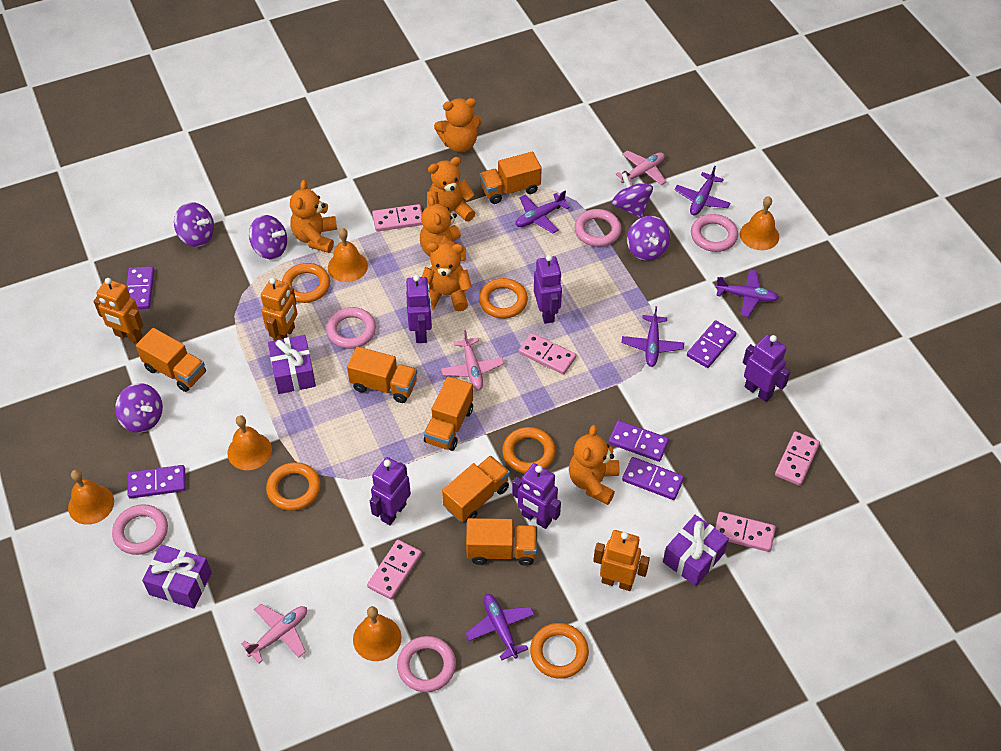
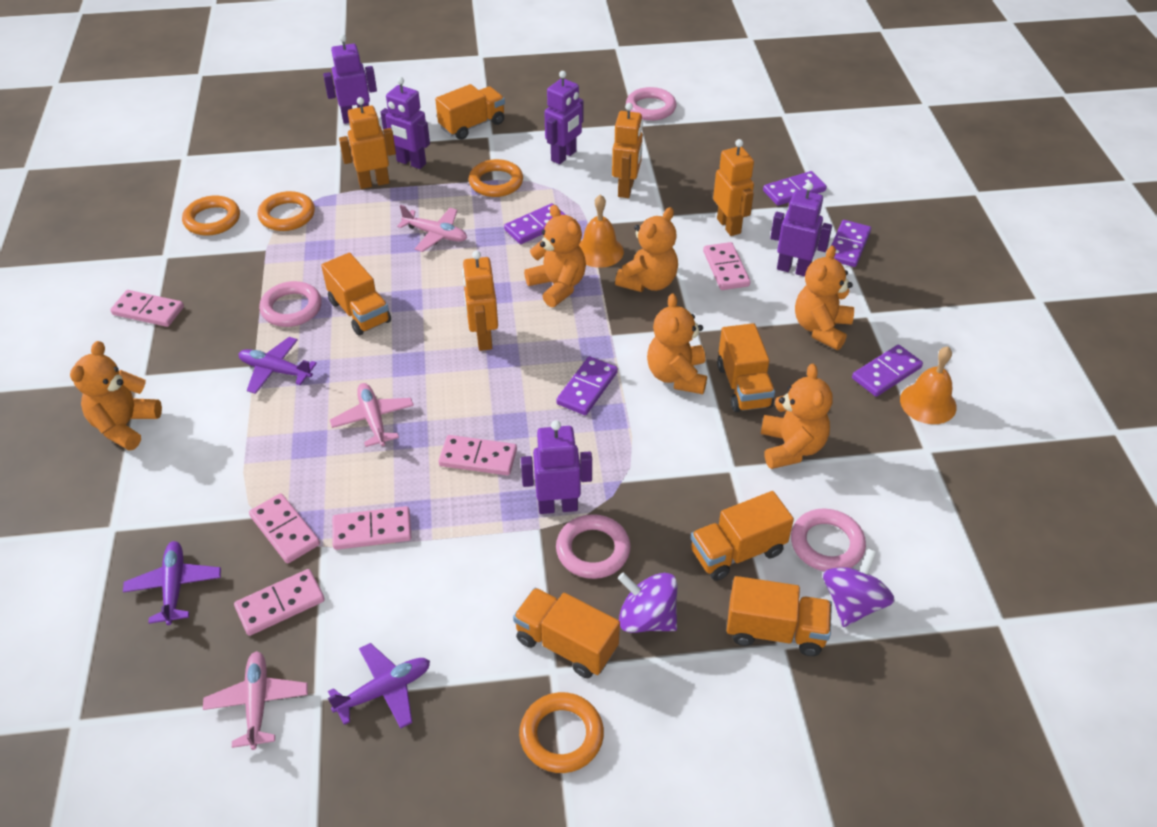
orange bell: 5 -> 2
orange ring: 5 -> 4
orange robot: 3 -> 4
pink domino: 5 -> 6
pink ring: 5 -> 4
purple gift: 3 -> 0
purple plane: 5 -> 3
purple spinning top: 5 -> 2

